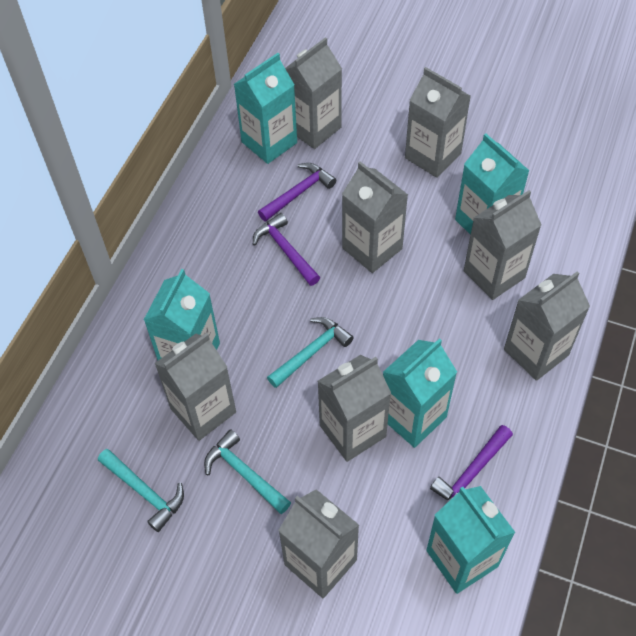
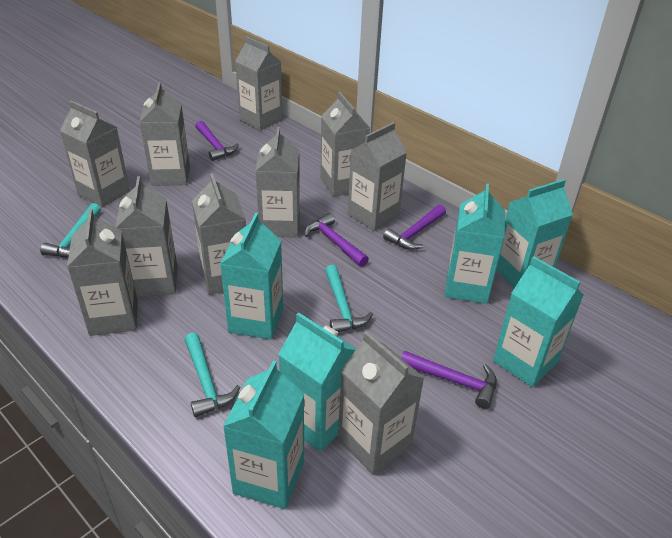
grey carton: 8 -> 10
purple hammer: 3 -> 4
turquoise carton: 5 -> 6

